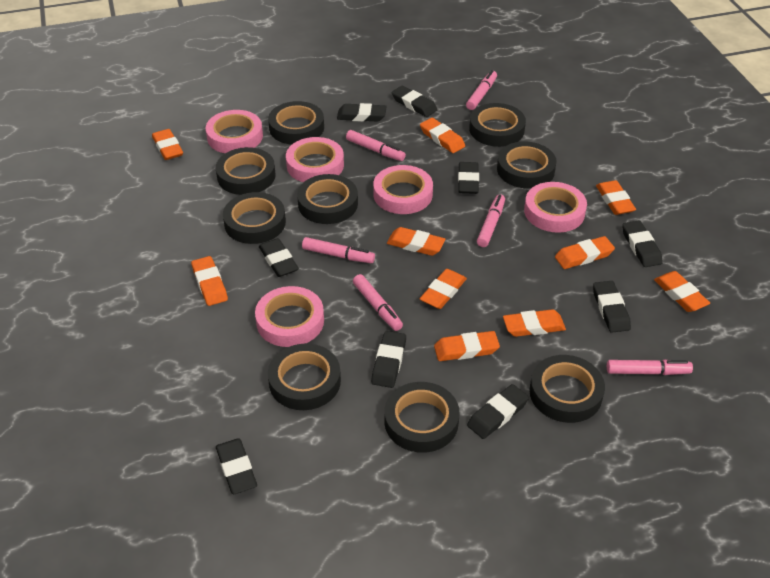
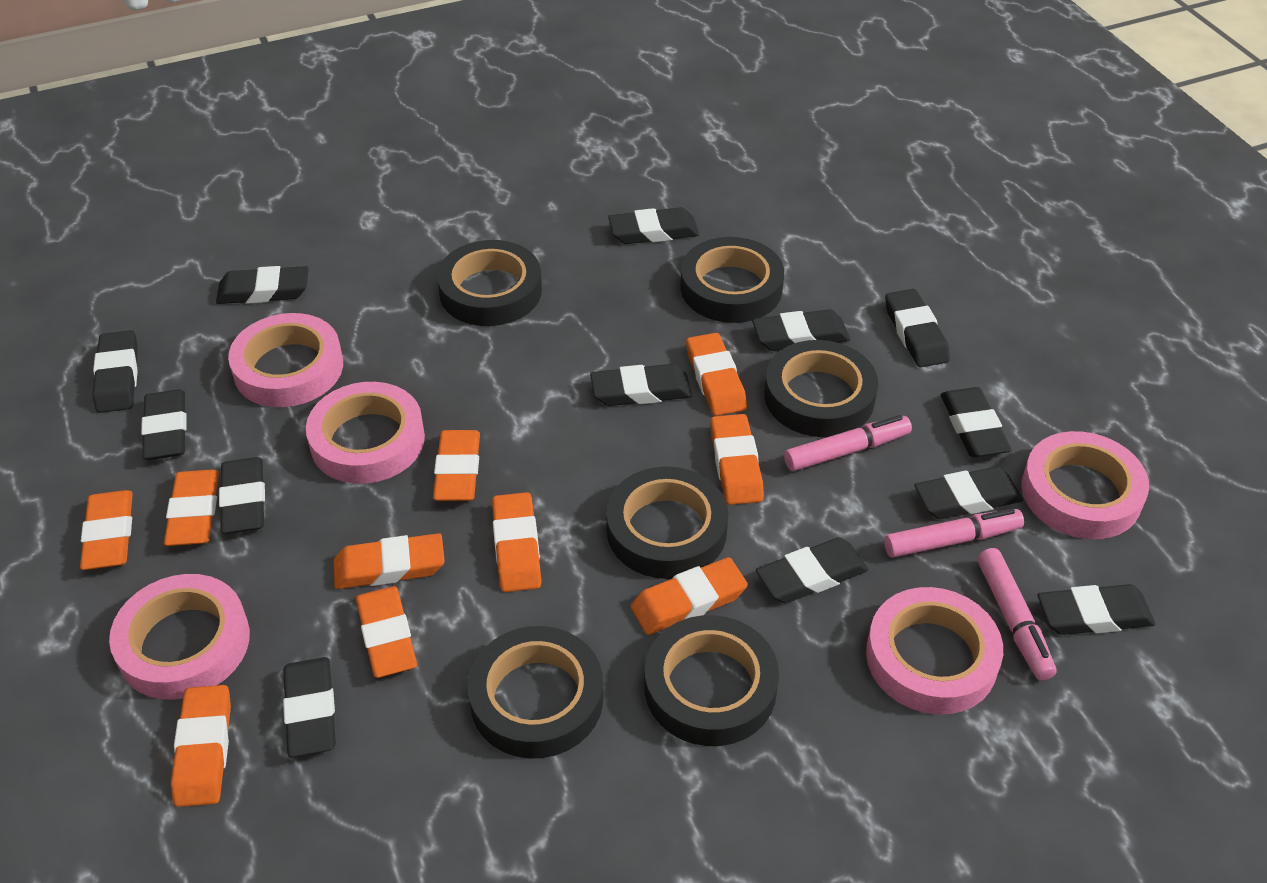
black eraser: 9 -> 13
black tape: 9 -> 6
pink marker: 6 -> 3

